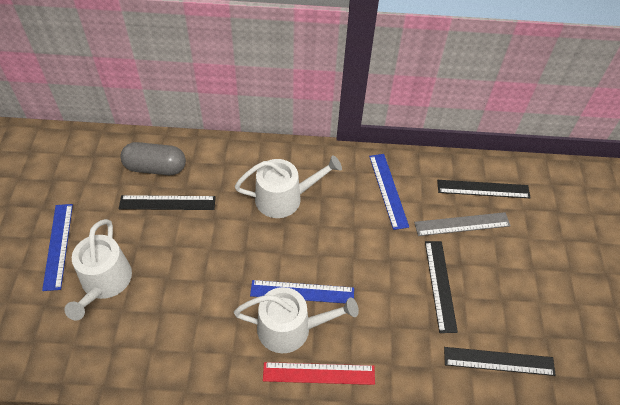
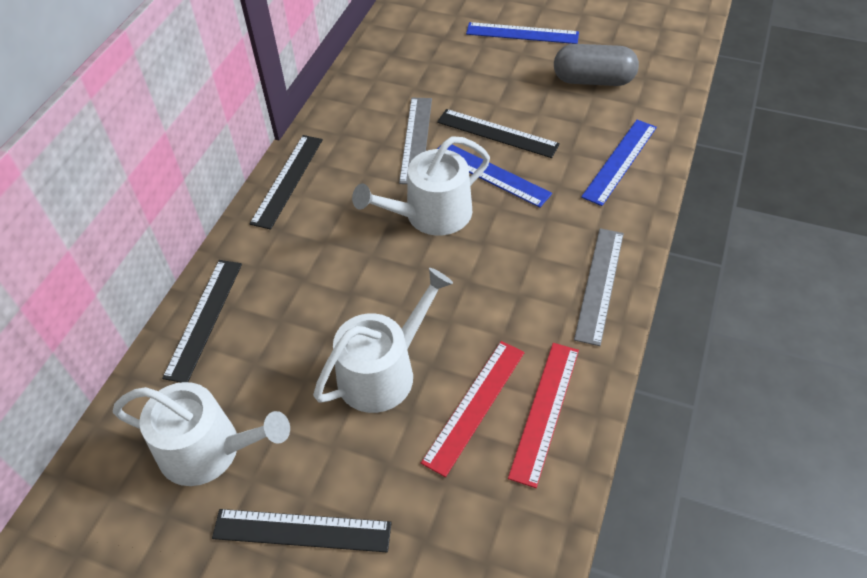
grey ruler: 1 -> 2
red ruler: 1 -> 2

